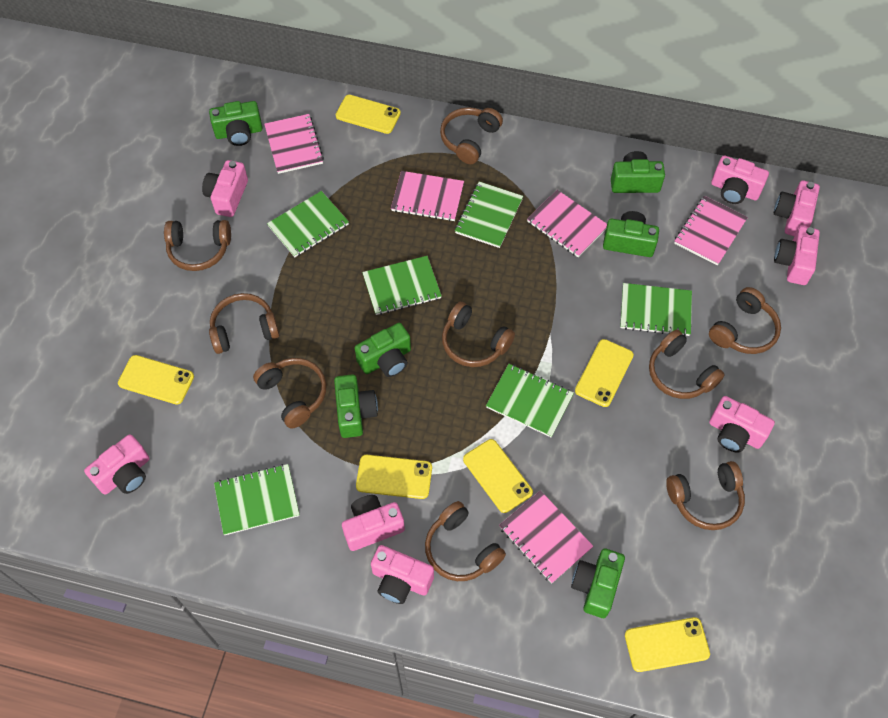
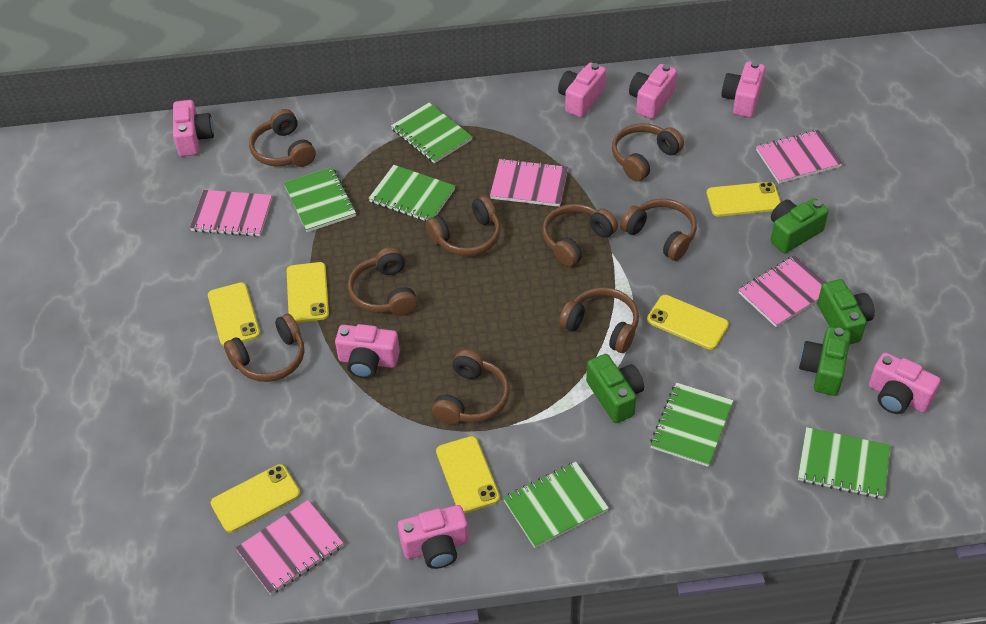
green camera: 6 -> 4
pink camera: 8 -> 7

